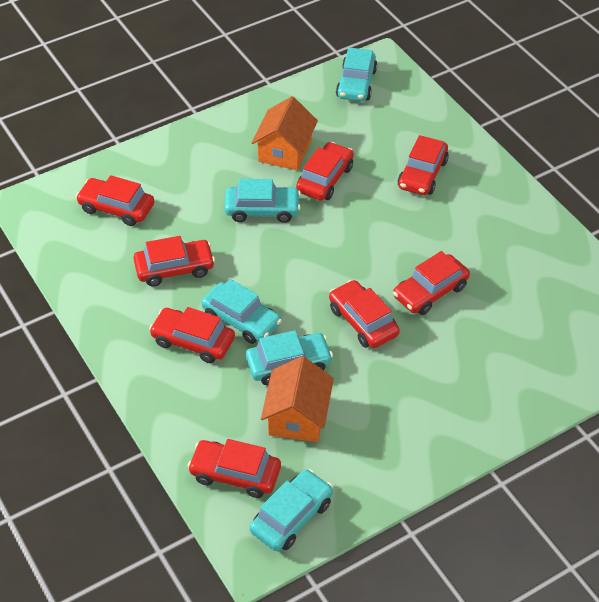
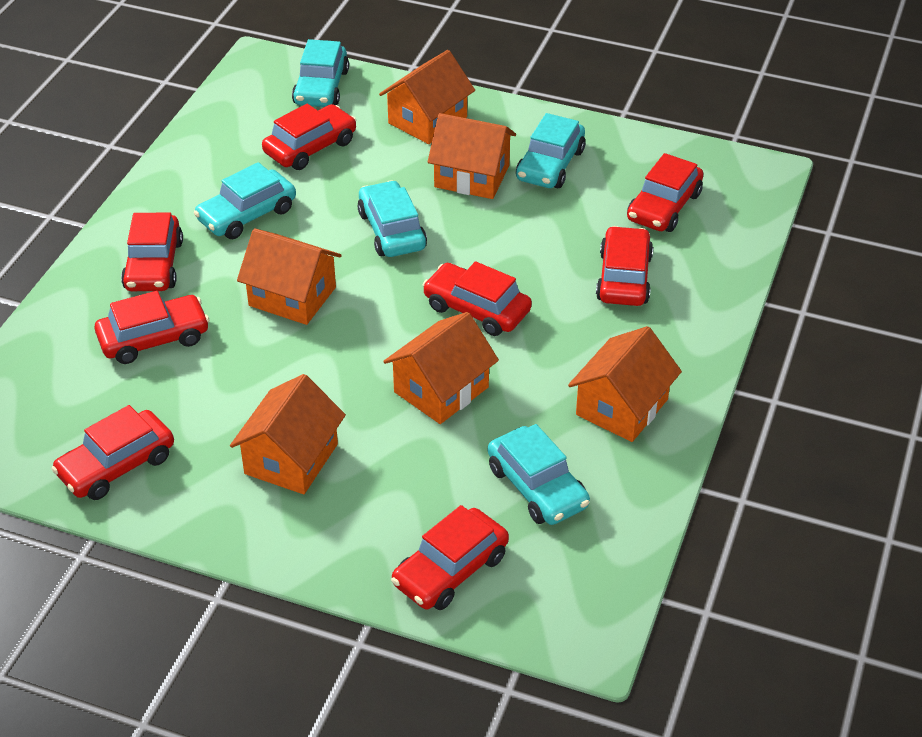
orange house: 2 -> 6

